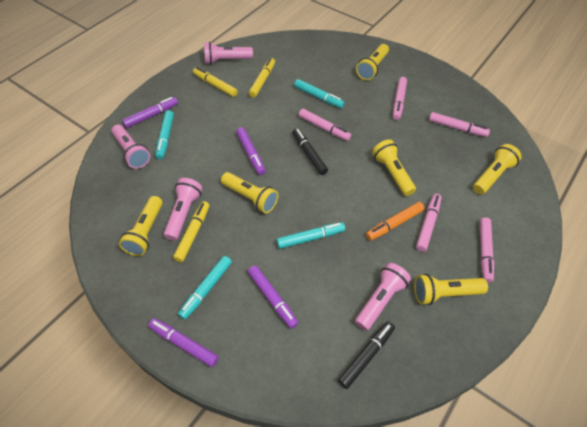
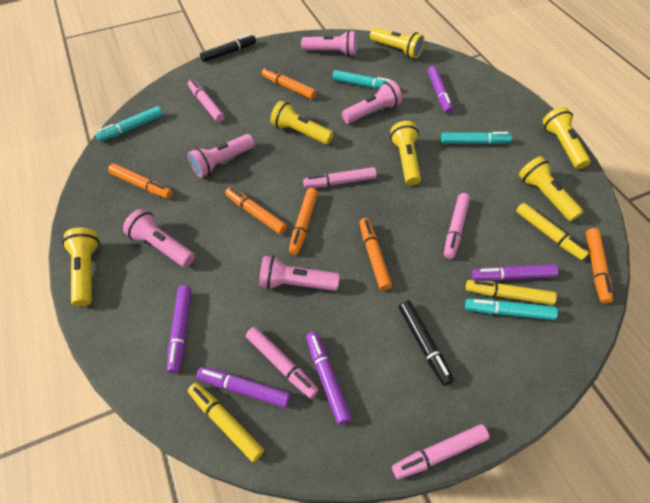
orange marker: 1 -> 6
pink flashlight: 4 -> 5
purple marker: 4 -> 5

